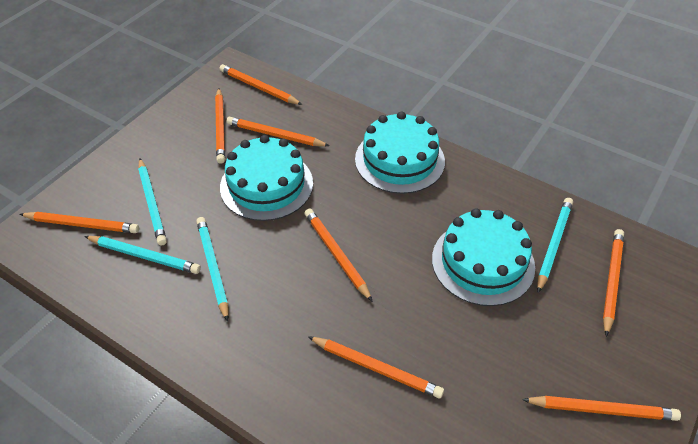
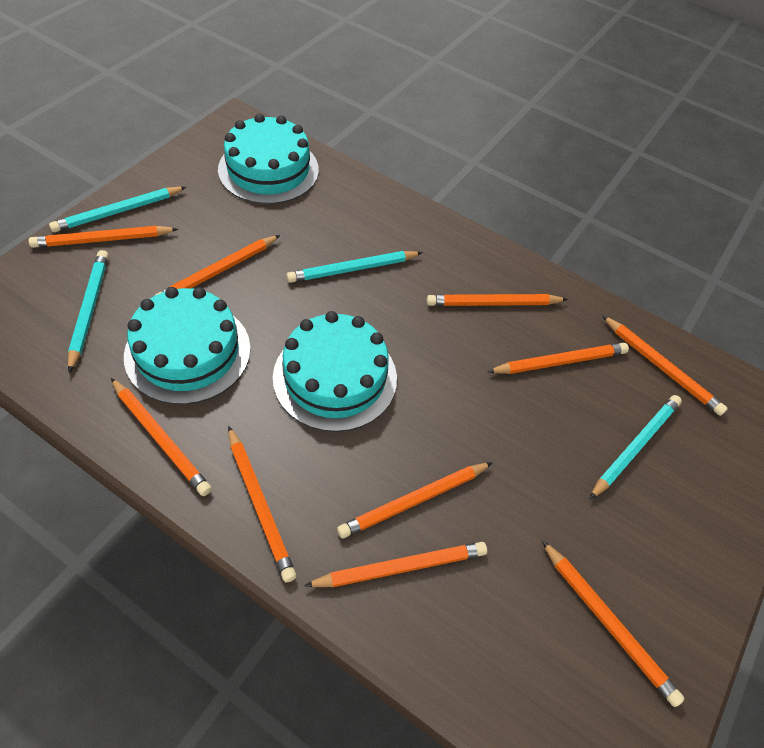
orange pencil: 8 -> 10

